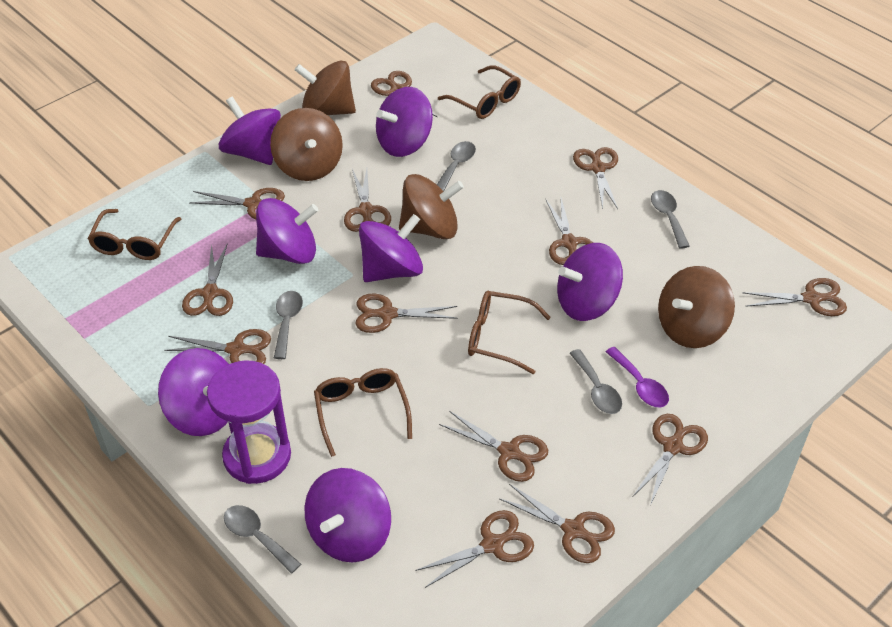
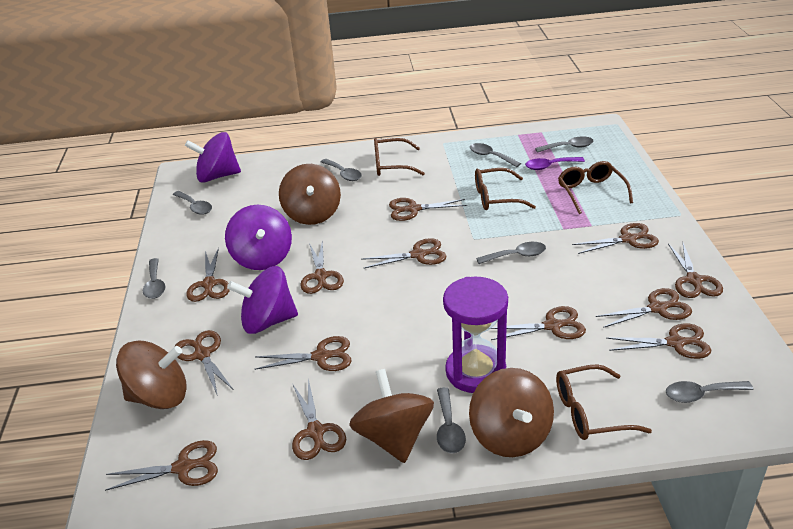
grey spoon: 5 -> 8
purple spinning top: 7 -> 3

